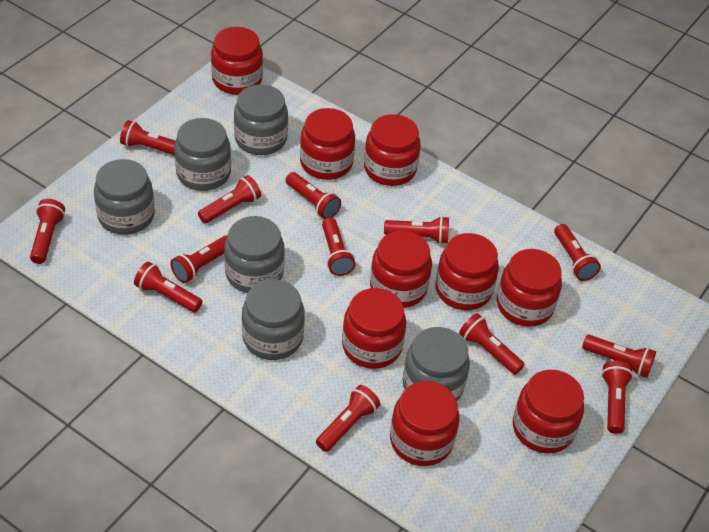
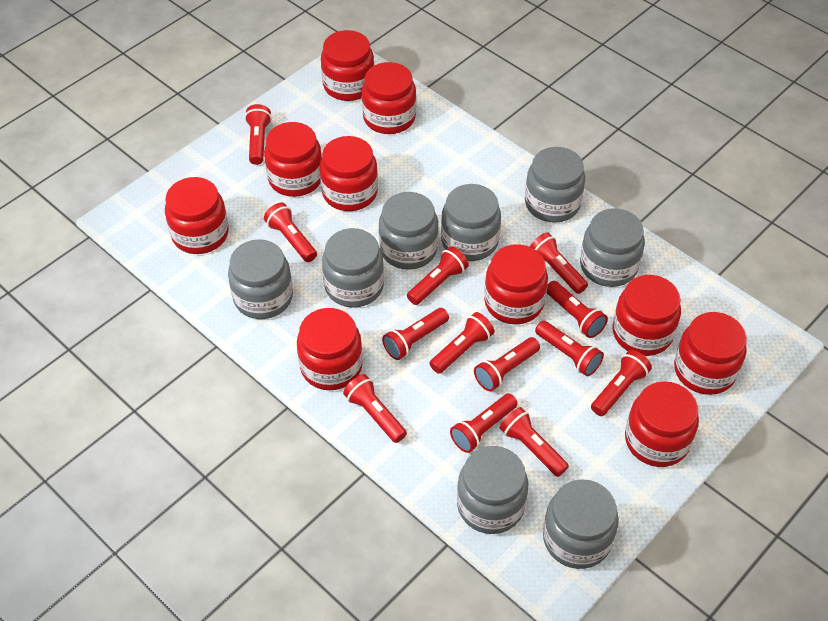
grey jar: 6 -> 8
red jar: 9 -> 10

